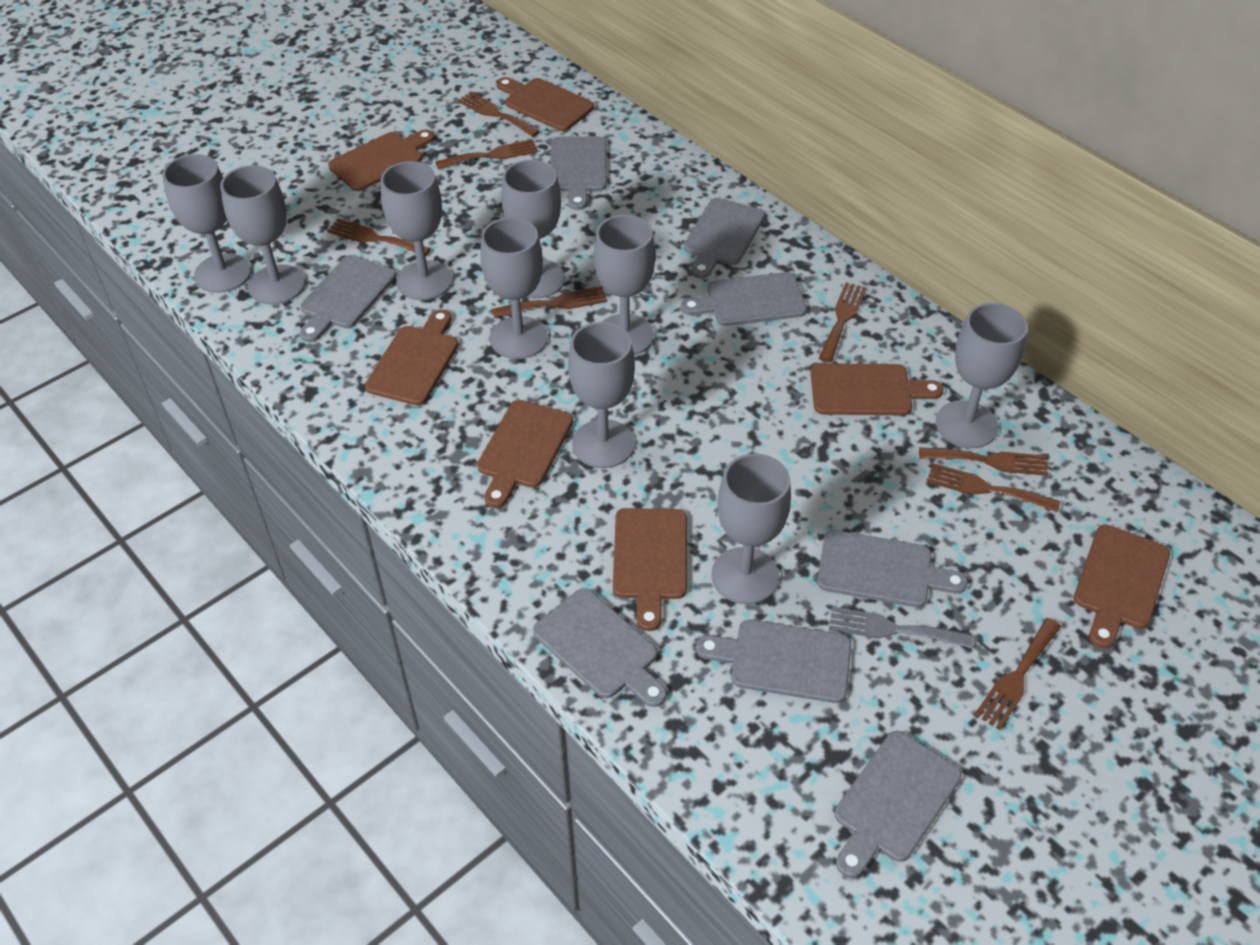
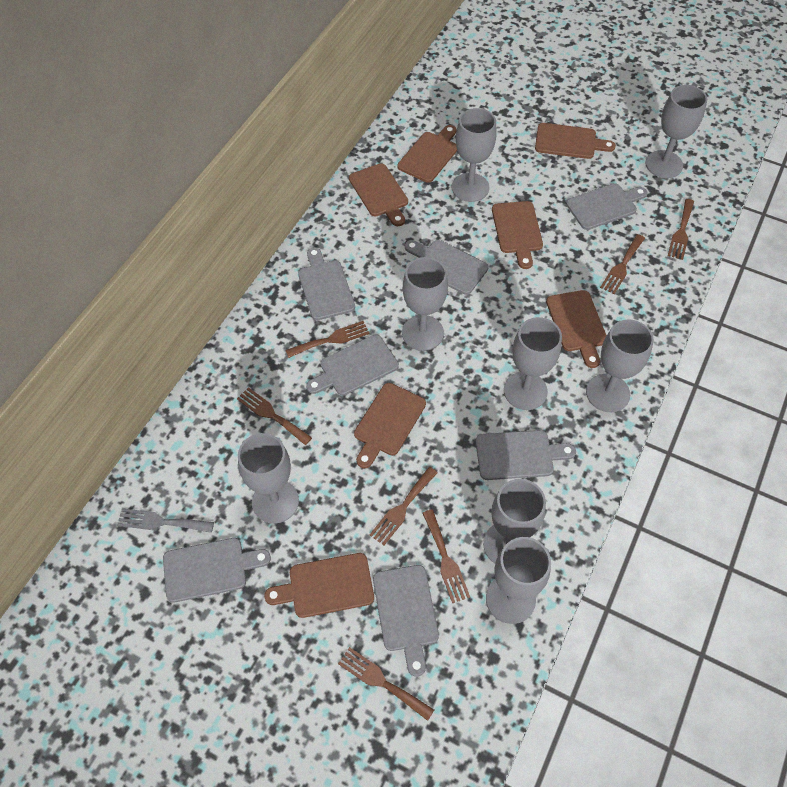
brown fork: 8 -> 7
grey cutting board: 8 -> 7
grey goblet: 9 -> 8

